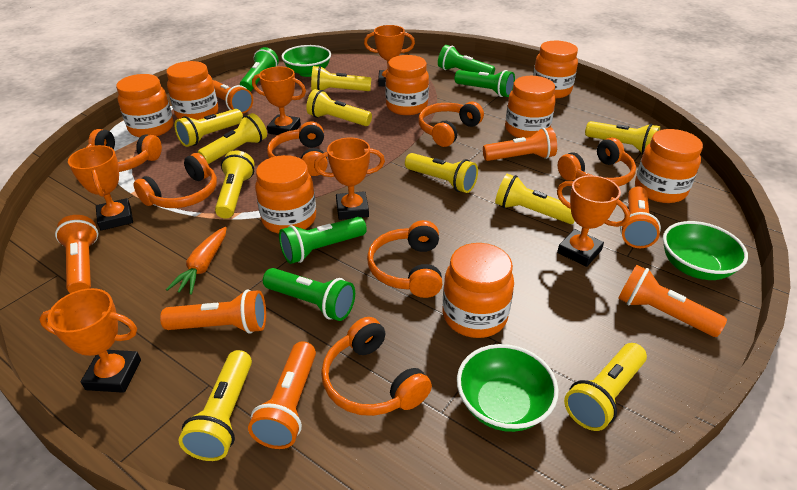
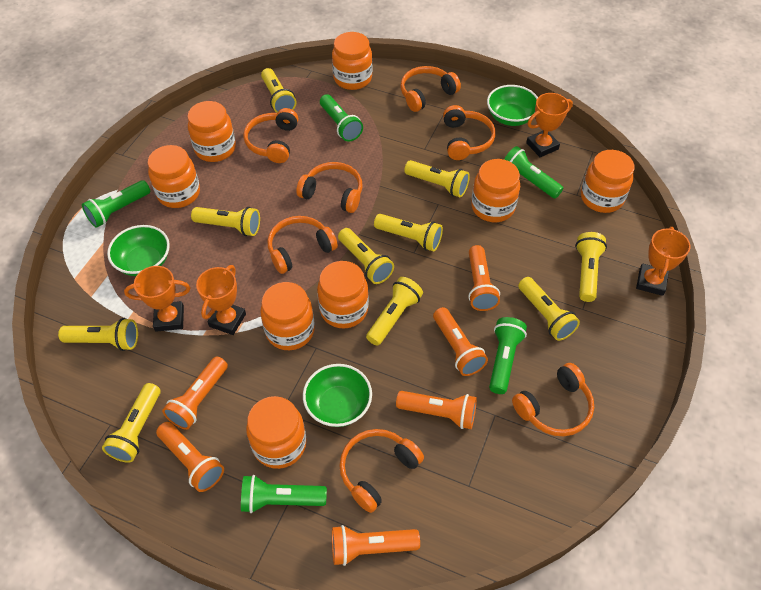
orange carrot: 1 -> 0
orange flashlight: 7 -> 6
orange trophy: 6 -> 4

